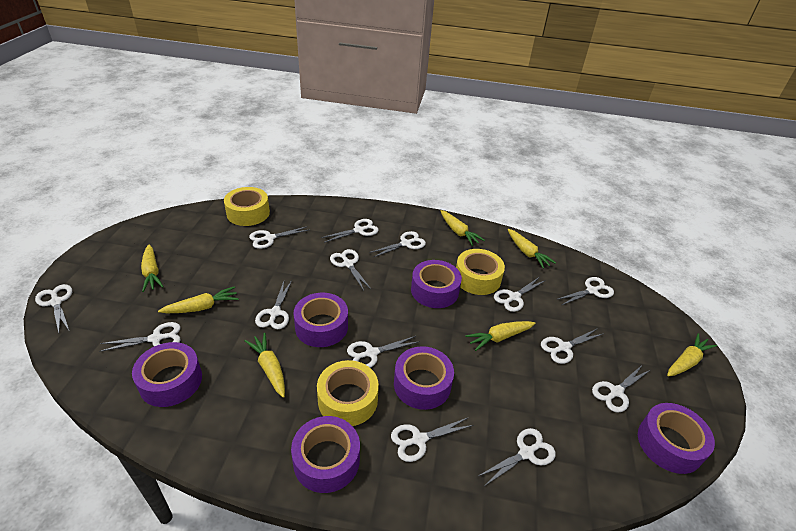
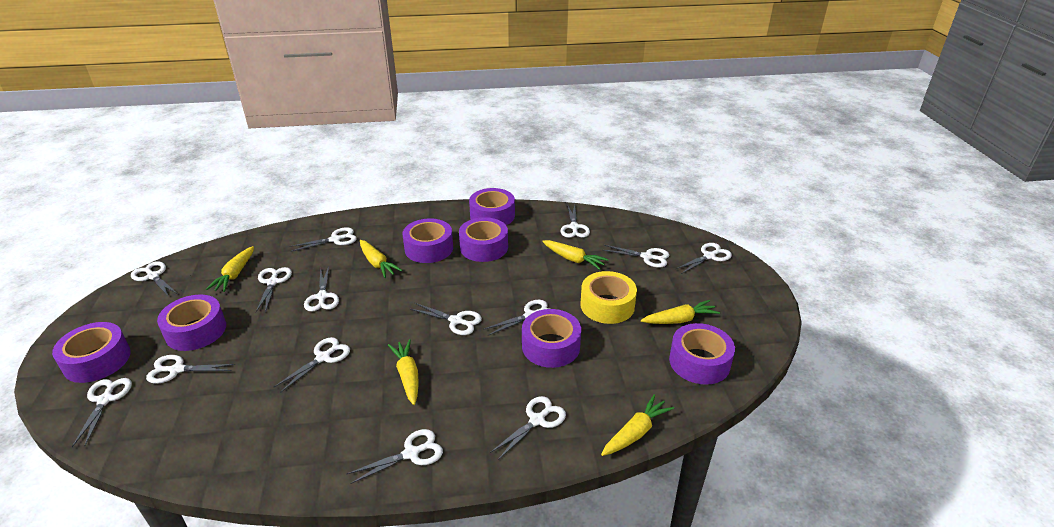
purple tape: 6 -> 7
yellow carrot: 7 -> 6
yellow tape: 3 -> 1

